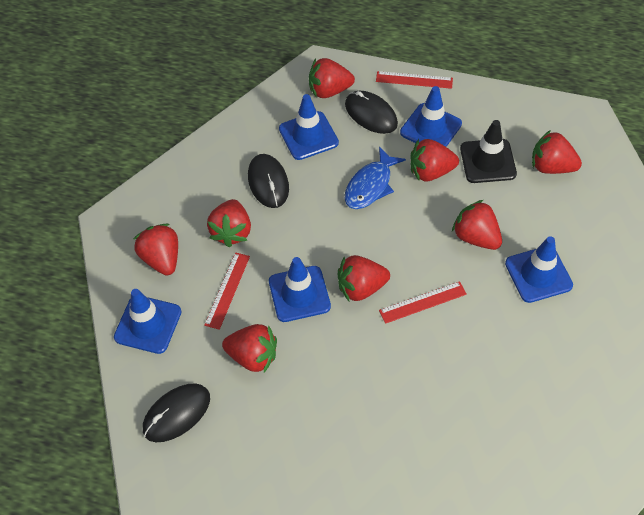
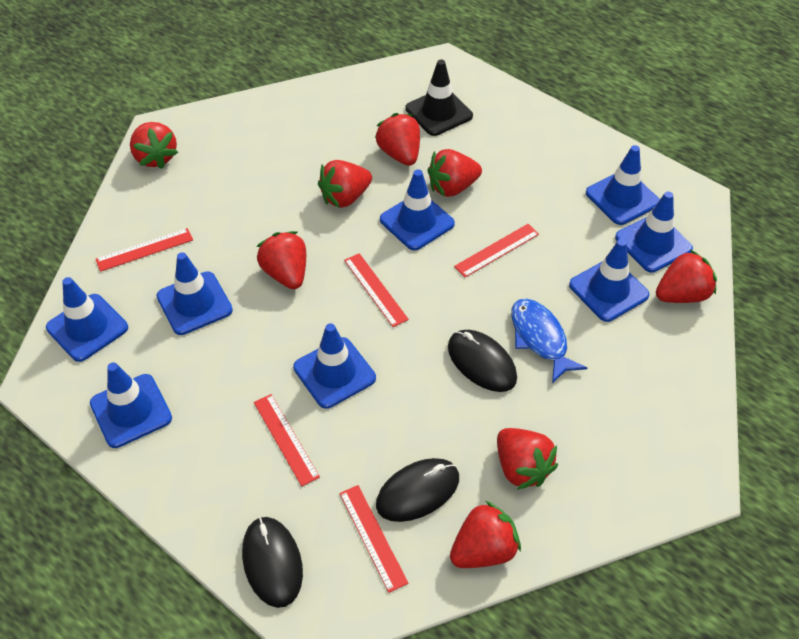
blue traffic cone: 5 -> 8
red ruler: 3 -> 5

